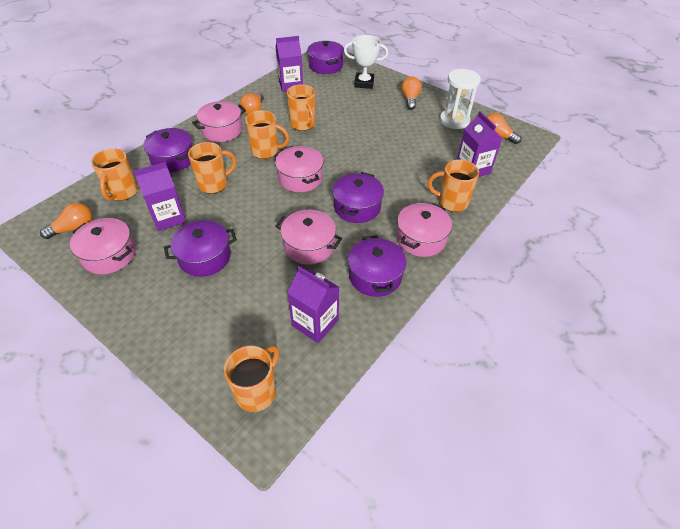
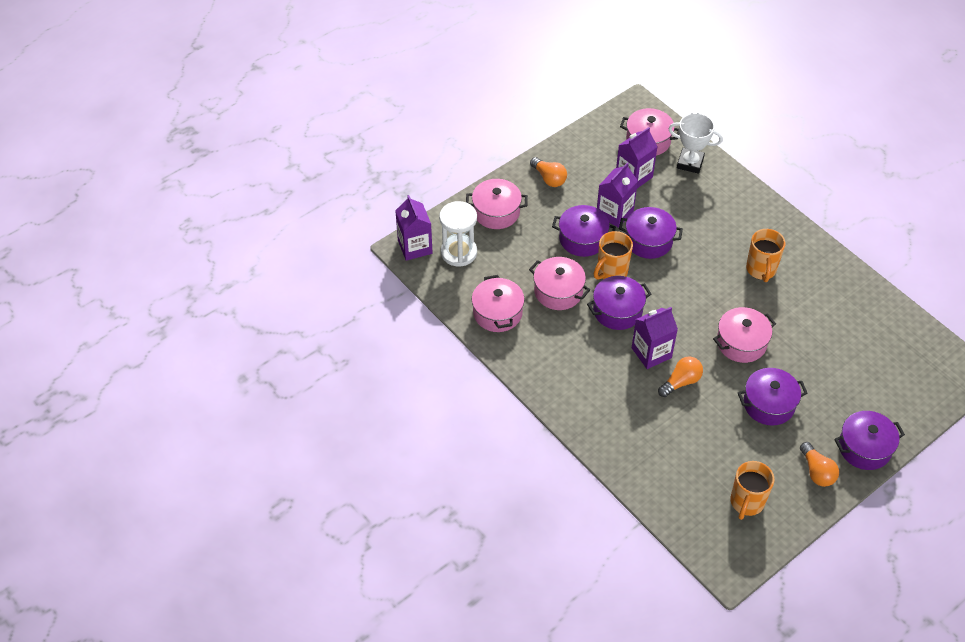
orange light bulb: 4 -> 3
orange mug: 6 -> 3

